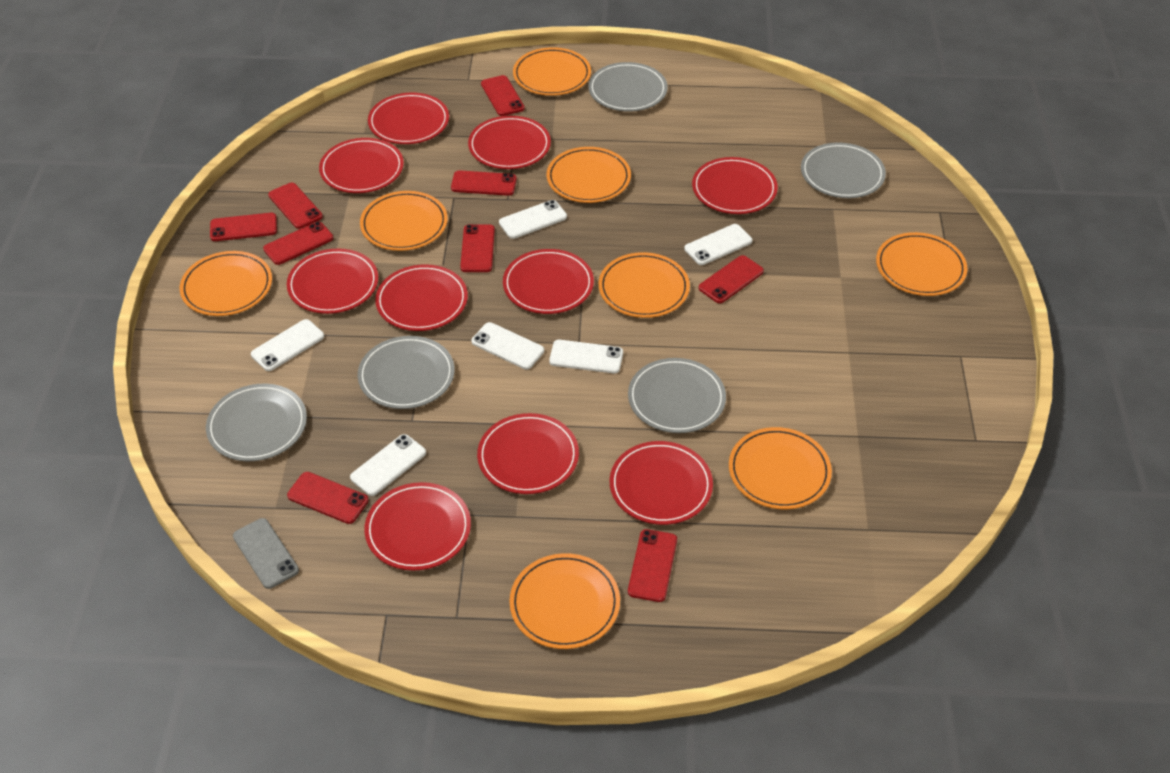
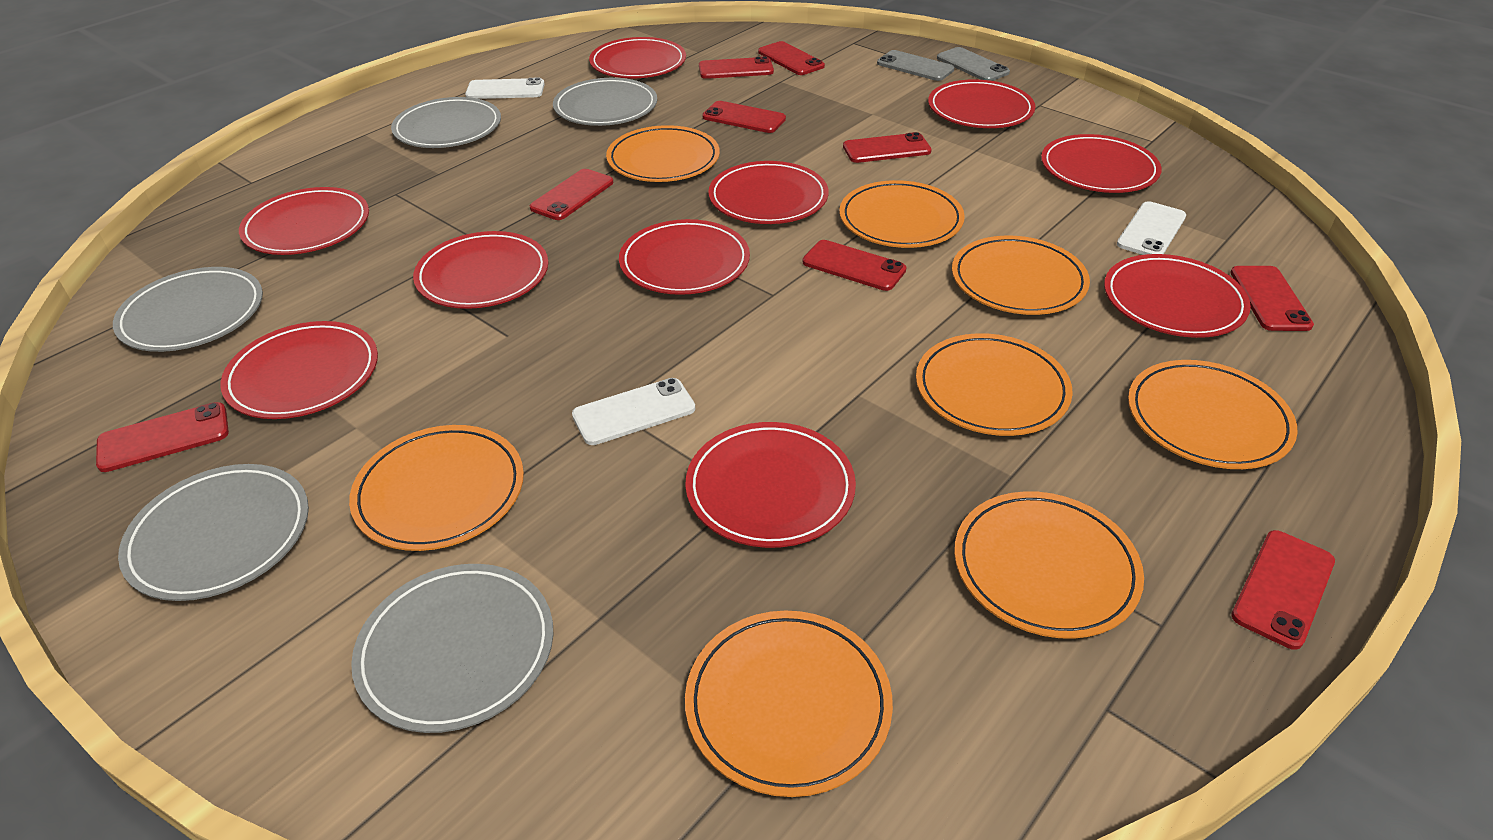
grey phone: 1 -> 2
white phone: 6 -> 3

